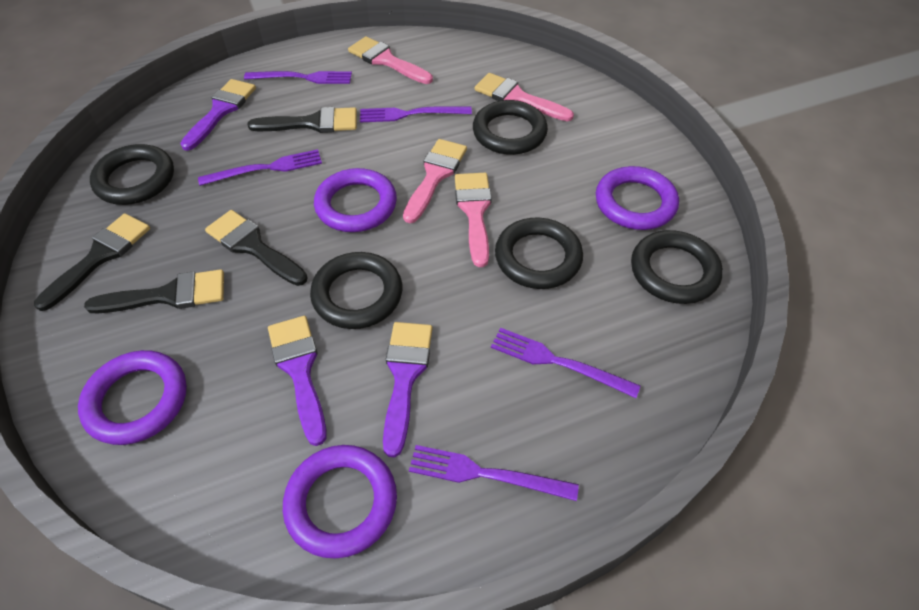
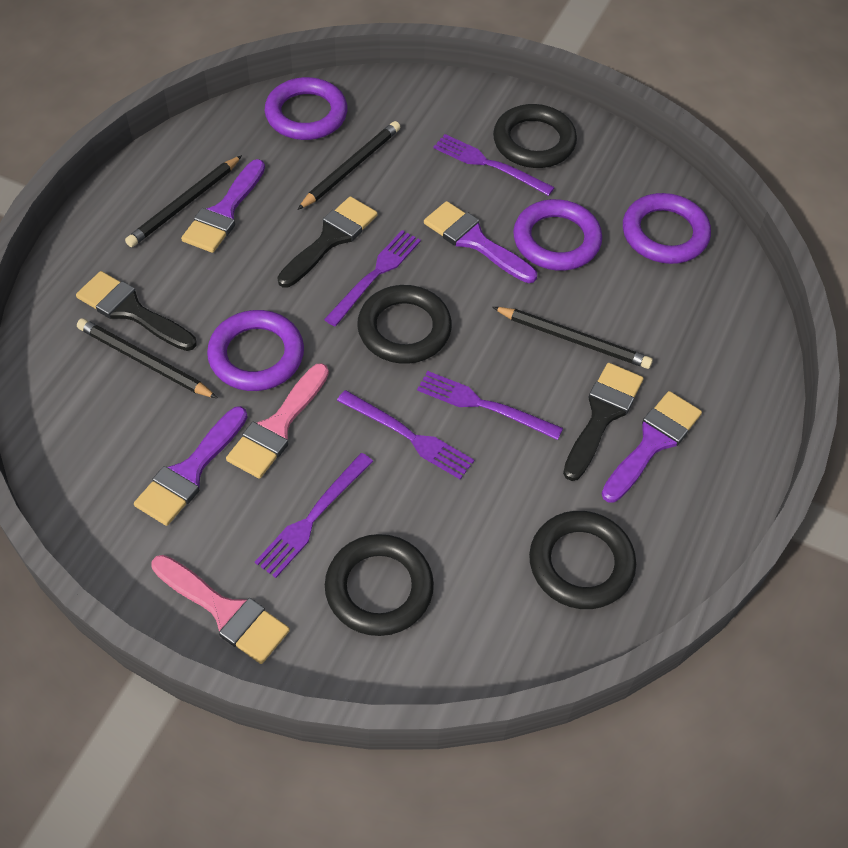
black brush: 4 -> 3
black pencil: 0 -> 4
black ring: 5 -> 4
pink brush: 4 -> 2
purple brush: 3 -> 4

